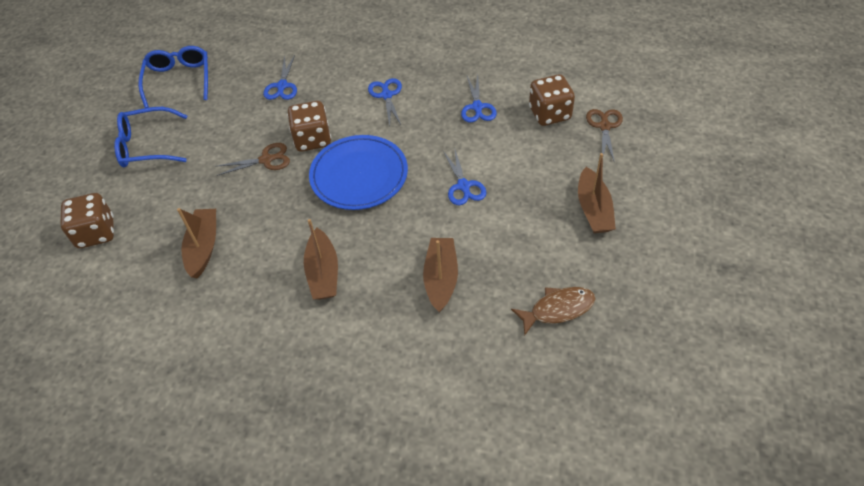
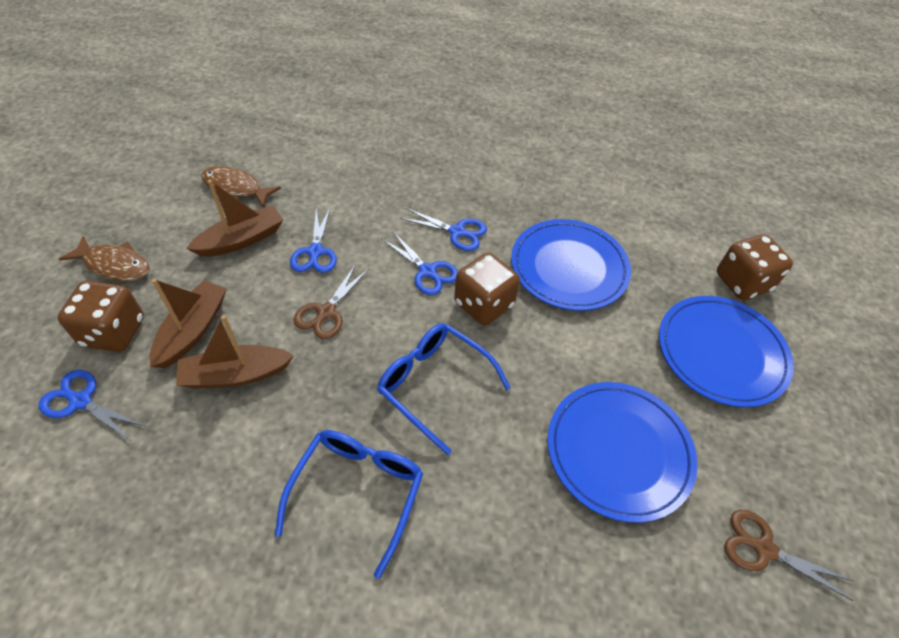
blue plate: 1 -> 3
brown boat: 4 -> 3
brown fish: 1 -> 2

